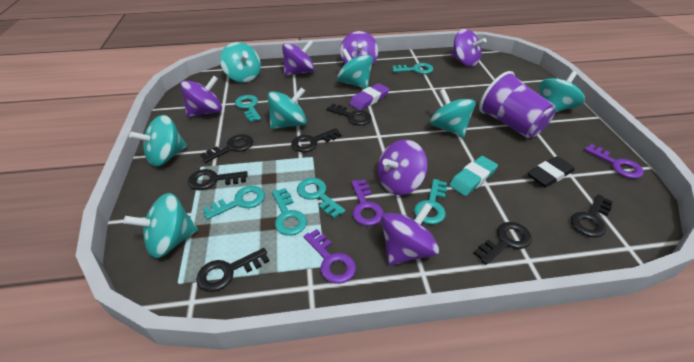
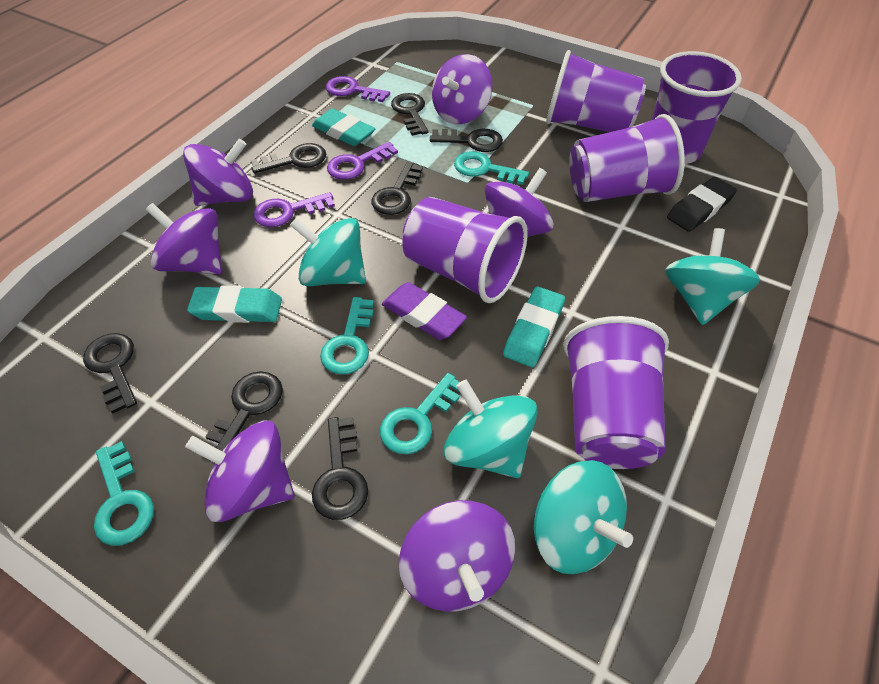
purple cup: 1 -> 5
turquoise eraser: 1 -> 3
turquoise key: 6 -> 4
turquoise spinning top: 7 -> 4

